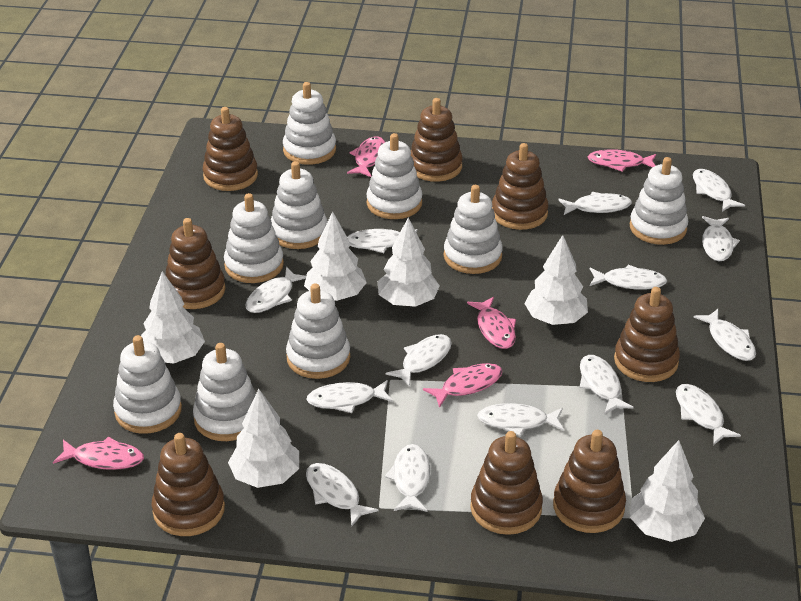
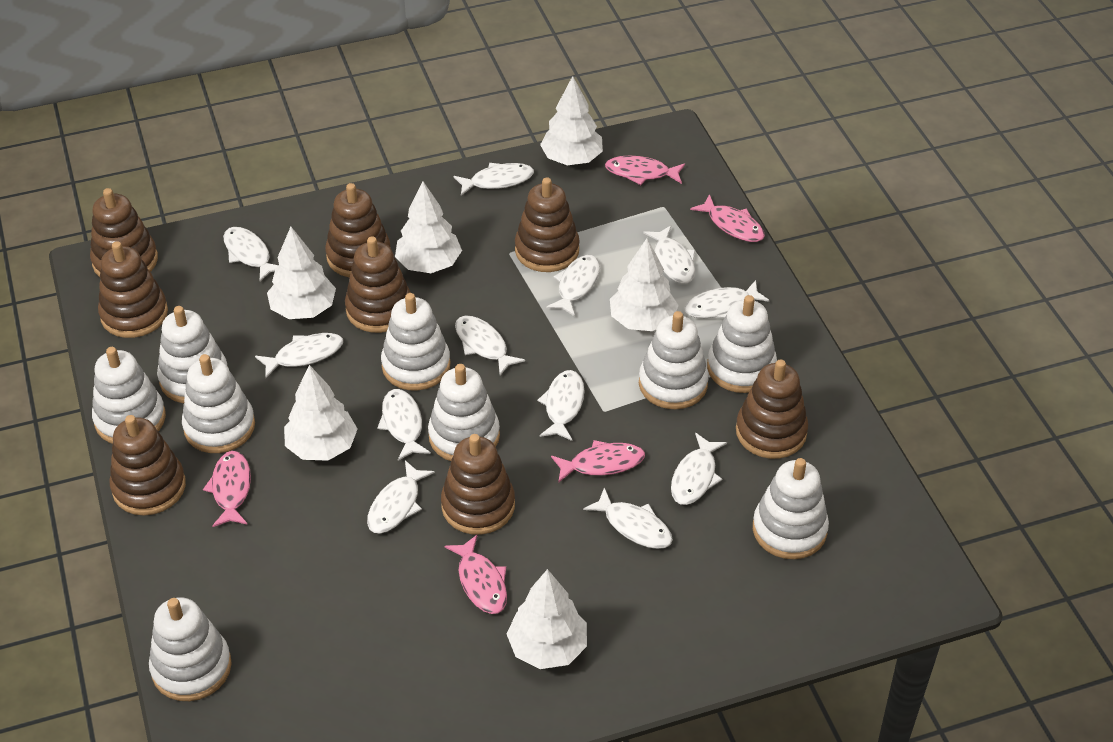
white fish: 14 -> 12

